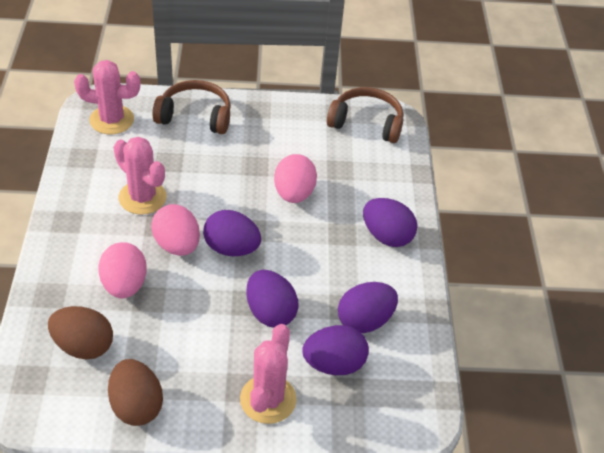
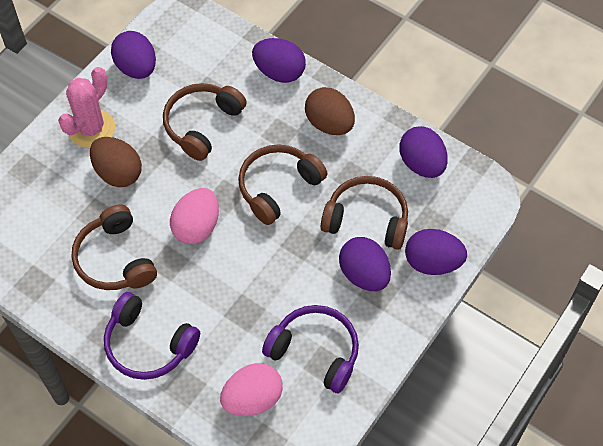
brown headphones: 2 -> 4
pink cactus: 3 -> 1
pink egg: 3 -> 2
purple headphones: 0 -> 2

